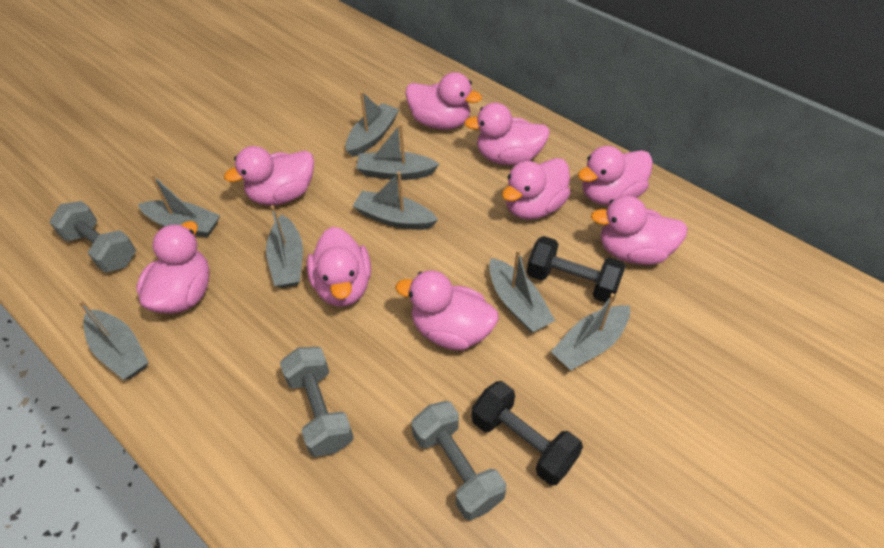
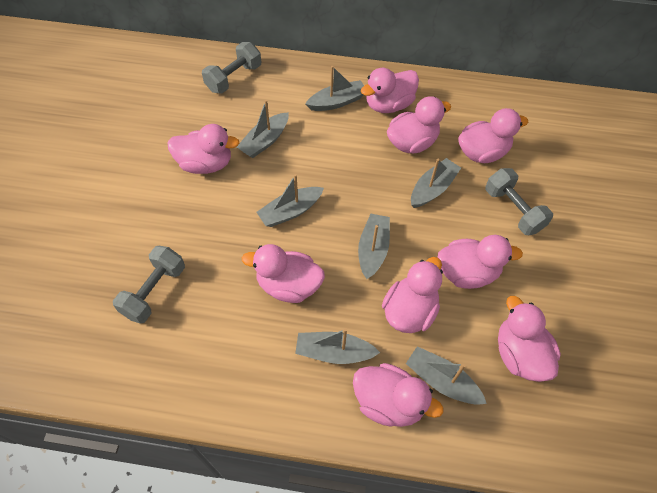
black dumbbell: 2 -> 0
grey boat: 8 -> 7

